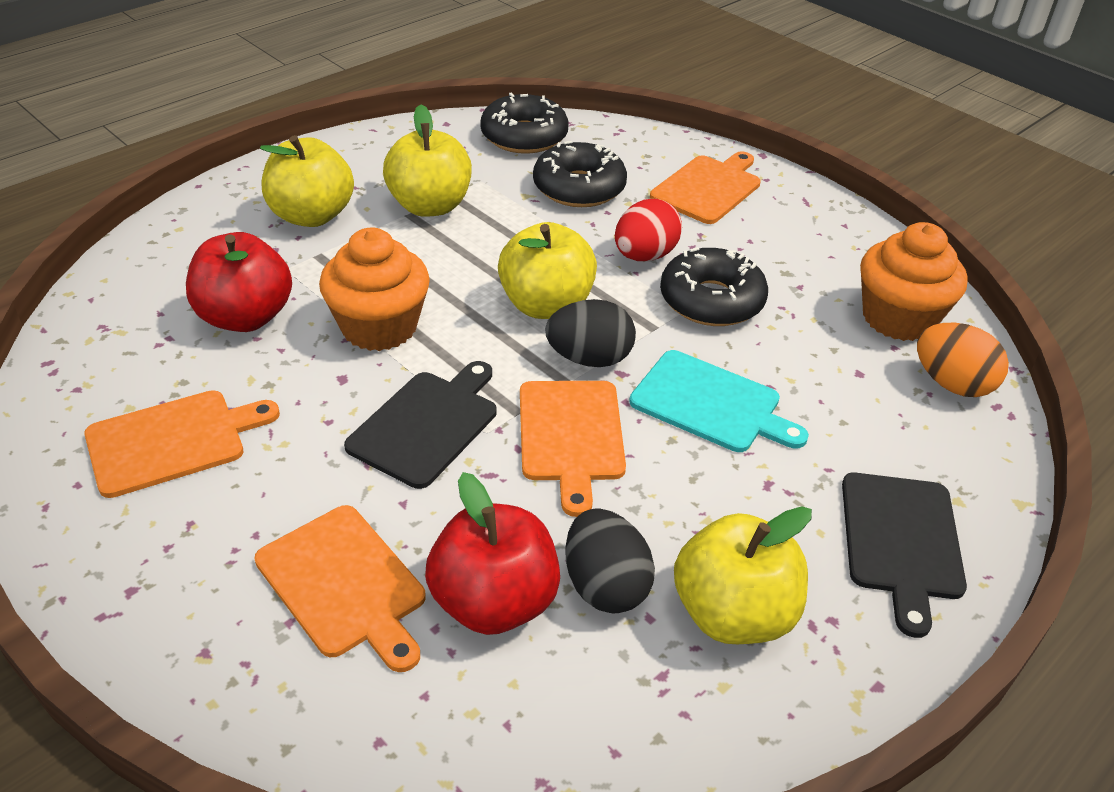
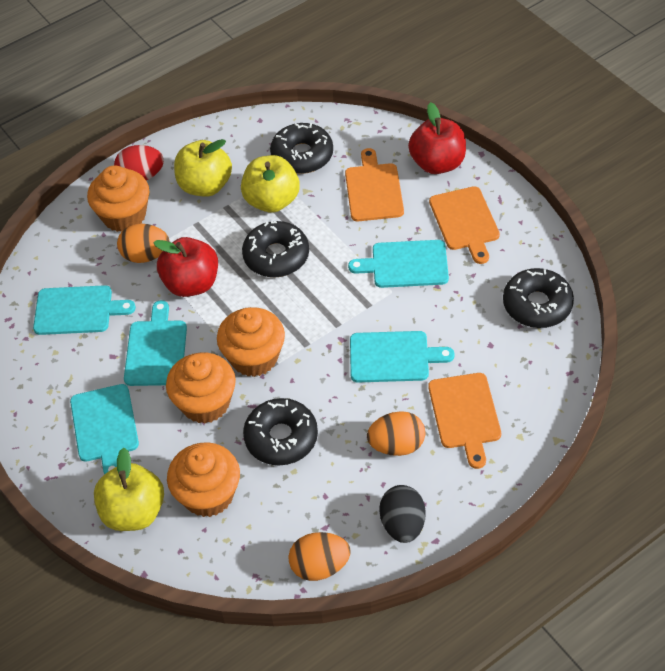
black cutting board: 2 -> 0
black donut: 3 -> 4
black egg: 2 -> 1
orange cupcake: 2 -> 4
orange cutting board: 4 -> 3
orange egg: 1 -> 3
turquoise cutting board: 1 -> 5
yellow apple: 4 -> 3

